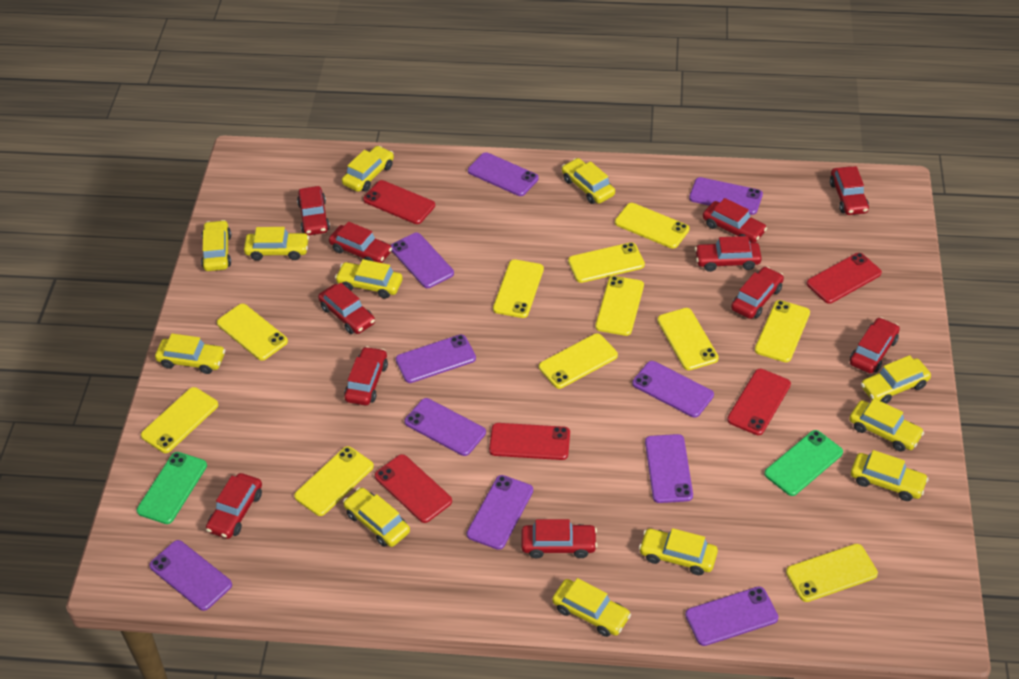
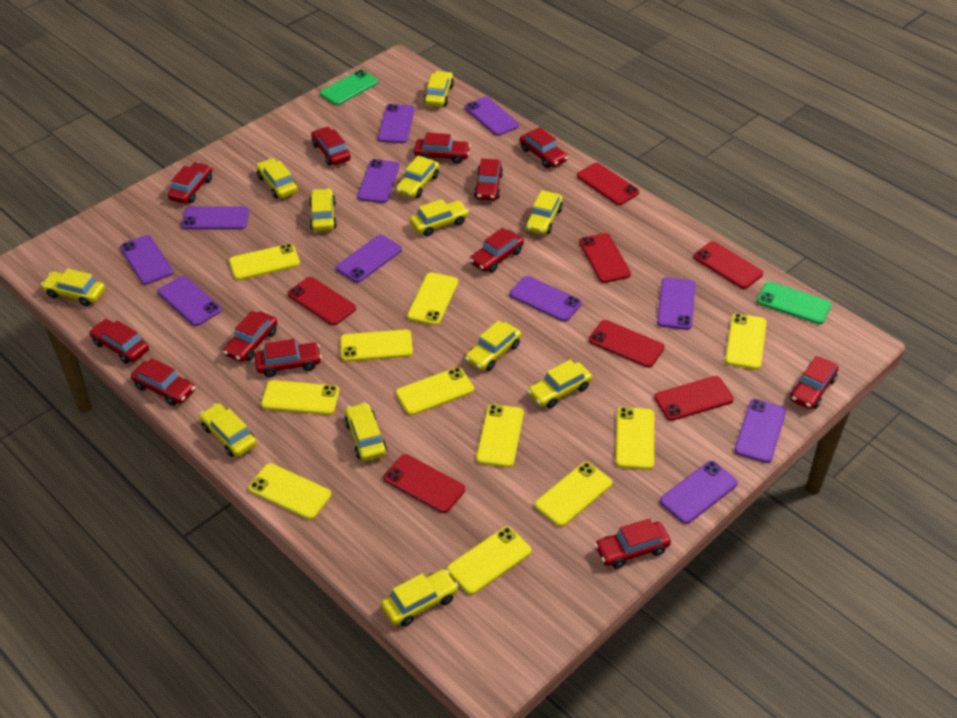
purple phone: 10 -> 11
red car: 11 -> 12
red phone: 5 -> 7

